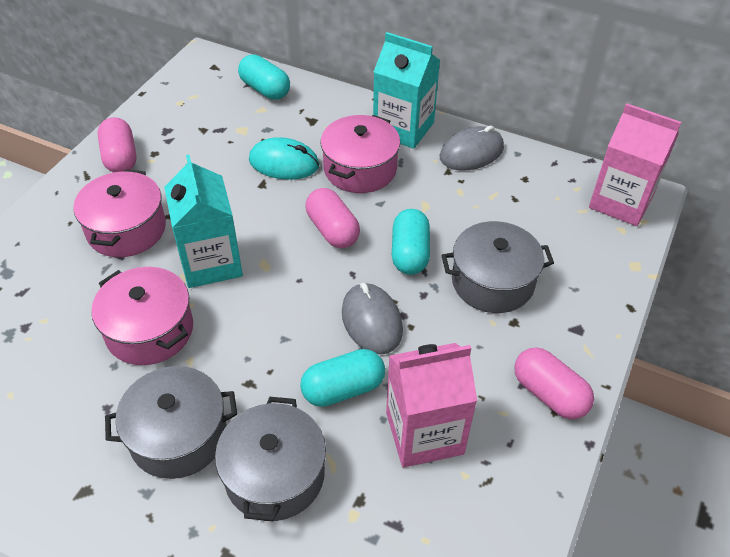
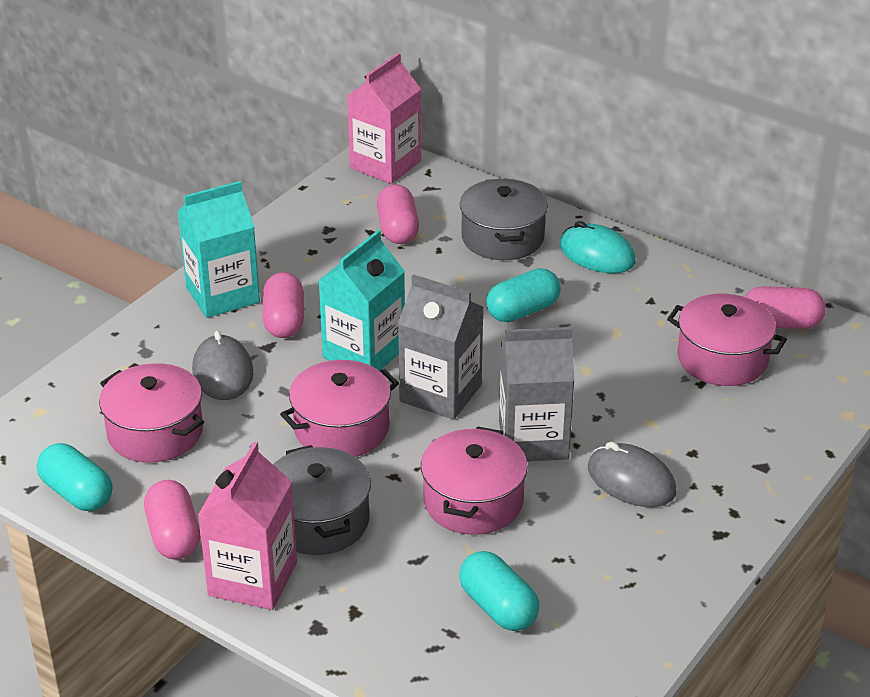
grey carton: 0 -> 2
grey pot: 3 -> 2
pink capsule: 3 -> 4
pink pot: 3 -> 4

